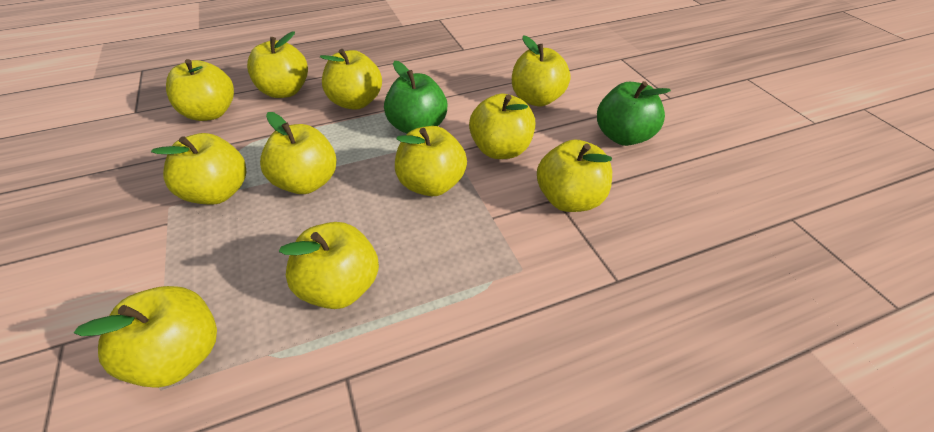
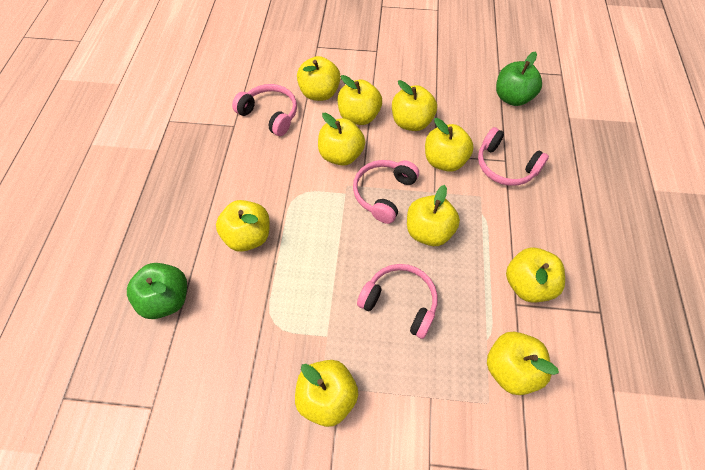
pink headphones: 0 -> 4
yellow apple: 11 -> 10

